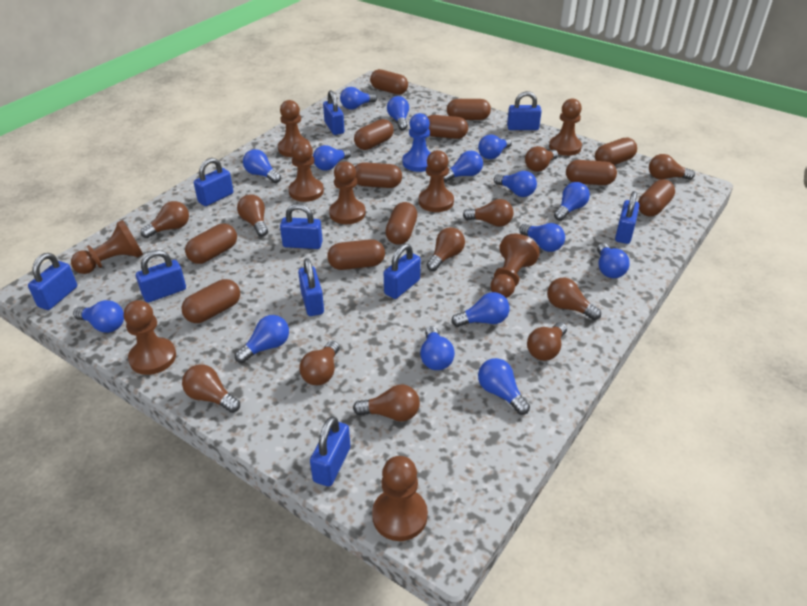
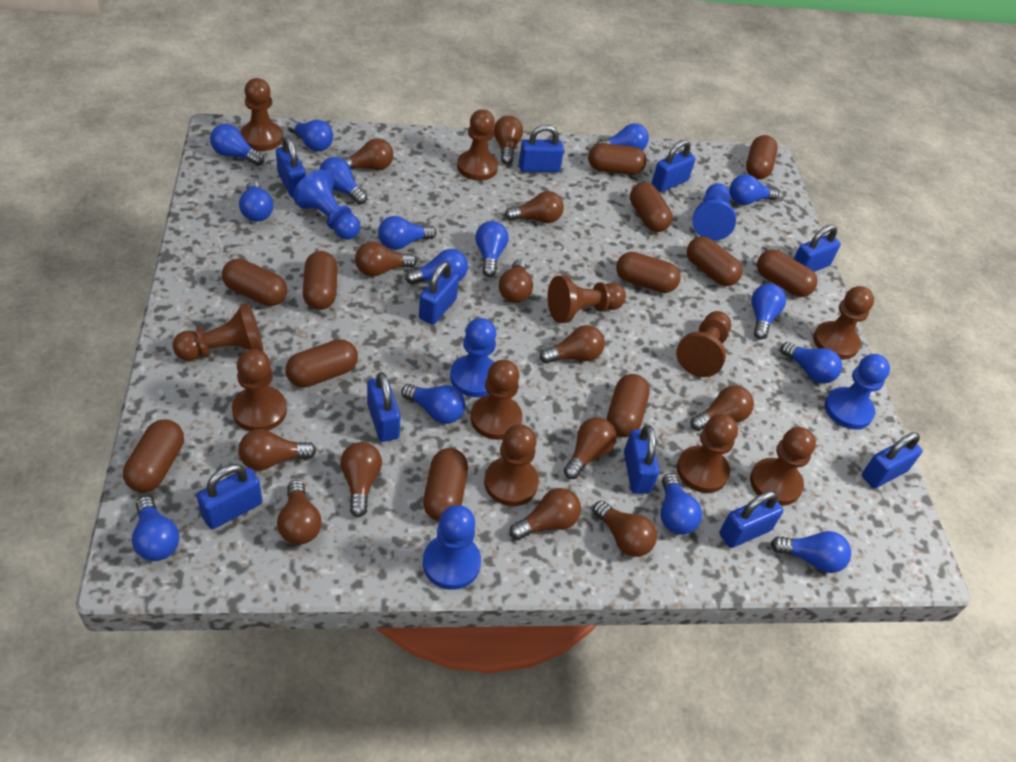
blue pawn: 1 -> 5
brown light bulb: 11 -> 13
brown pawn: 9 -> 11

